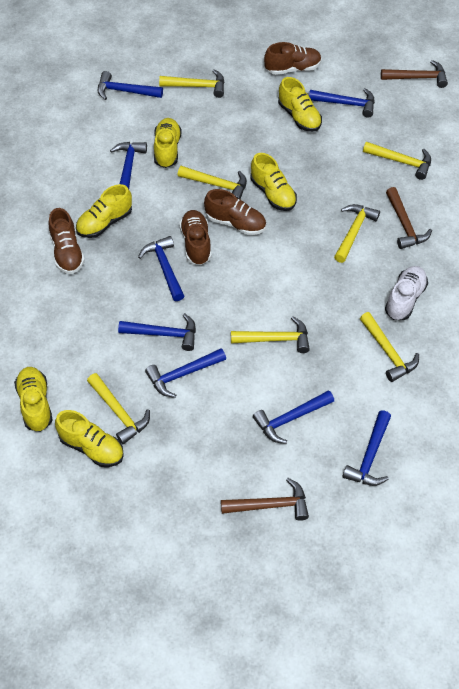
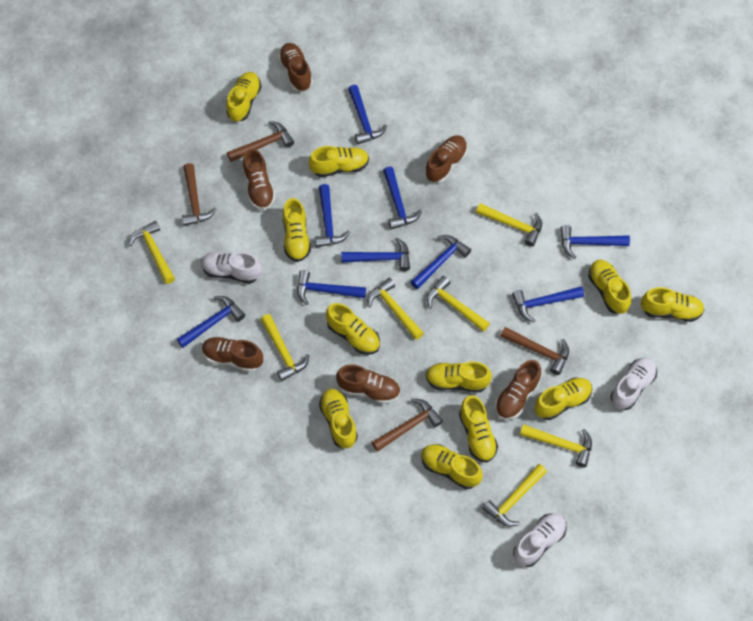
blue hammer: 8 -> 9
brown hammer: 3 -> 4
brown shoe: 4 -> 6
white shoe: 1 -> 3
yellow shoe: 6 -> 11

